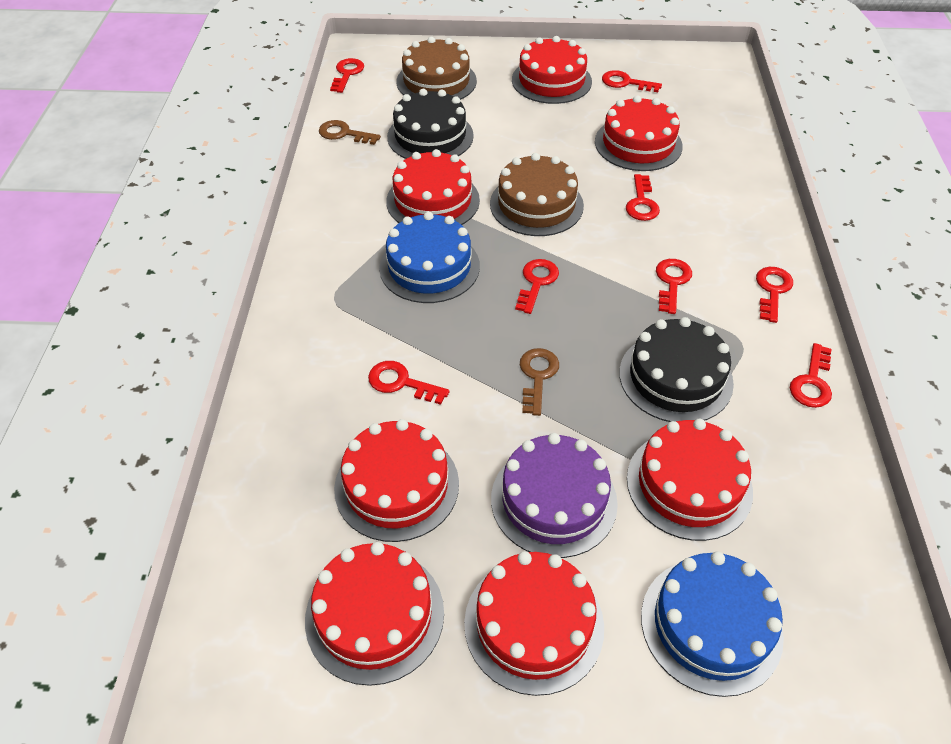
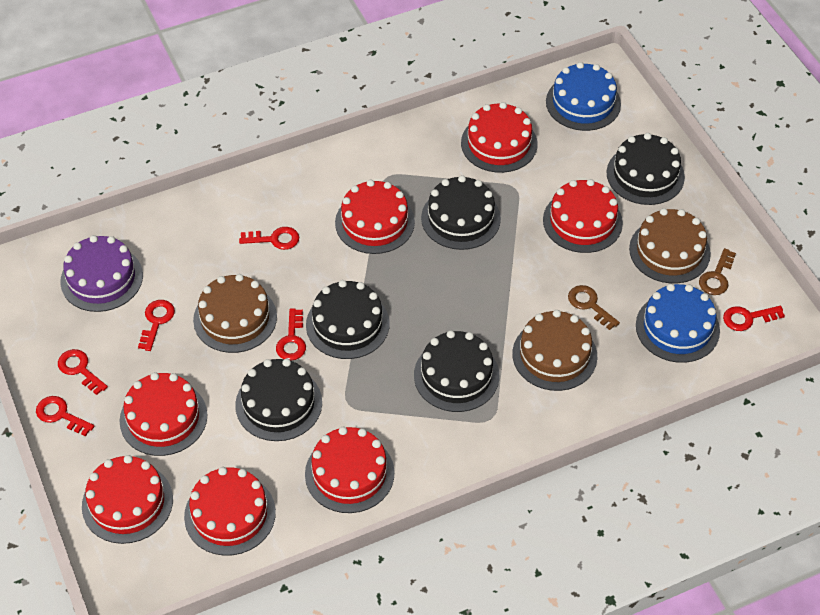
black cake: 2 -> 5
brown cake: 2 -> 3
red key: 8 -> 6

